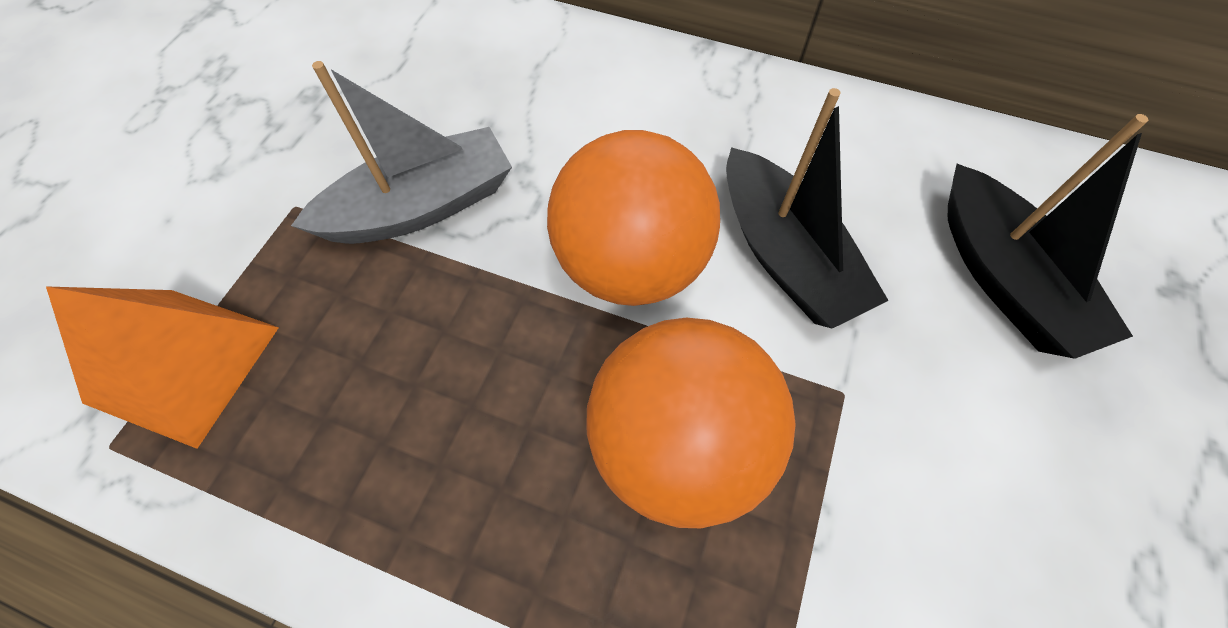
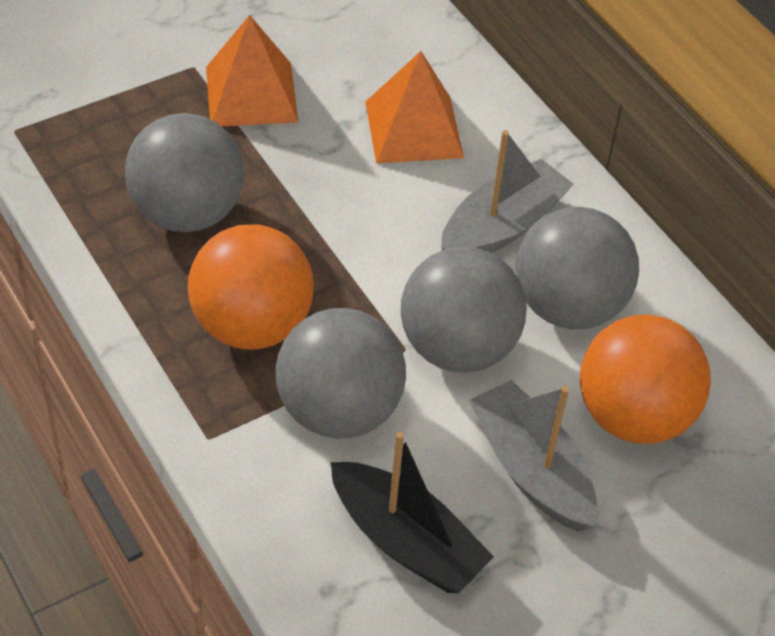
black boat: 2 -> 1
grey ball: 0 -> 4
grey boat: 1 -> 2
orange pyramid: 1 -> 2

